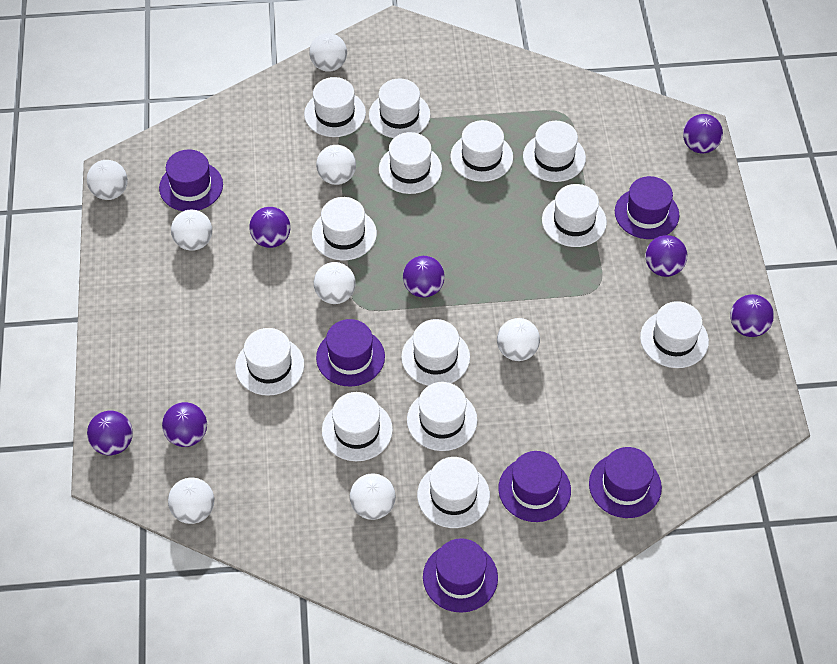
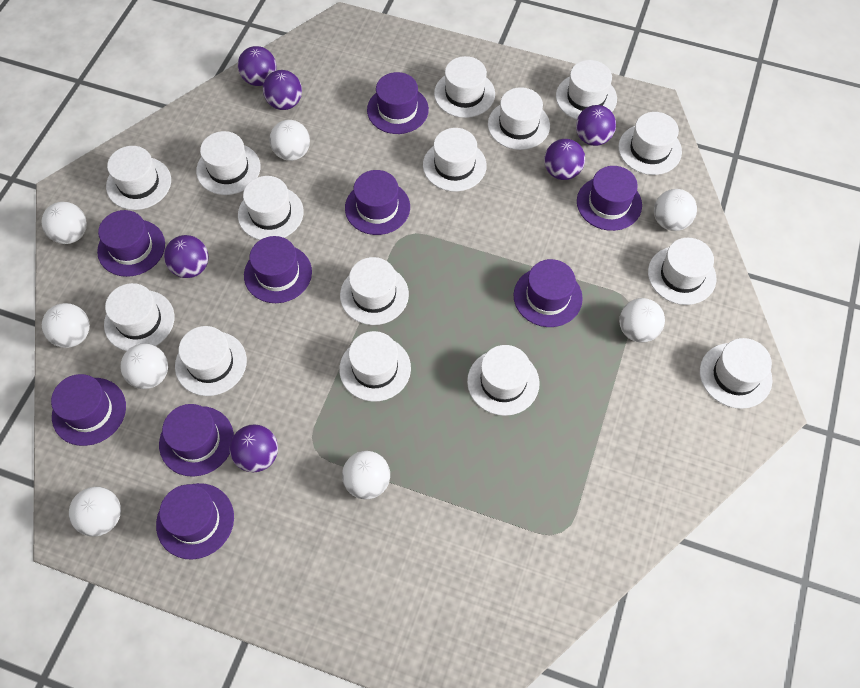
purple ball: 7 -> 6
purple hat: 6 -> 9
white hat: 13 -> 15

